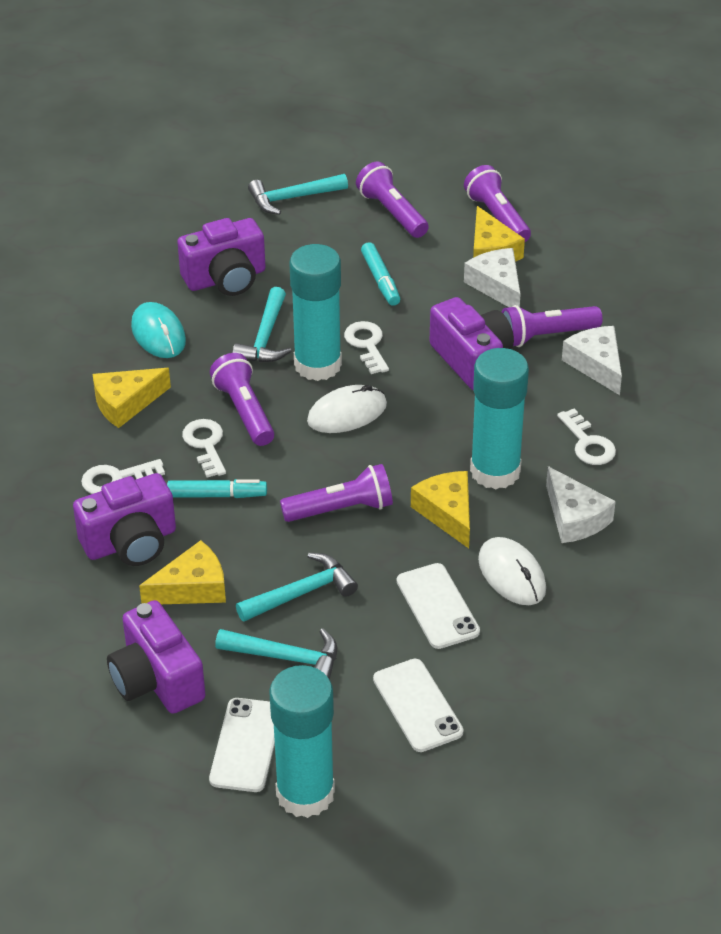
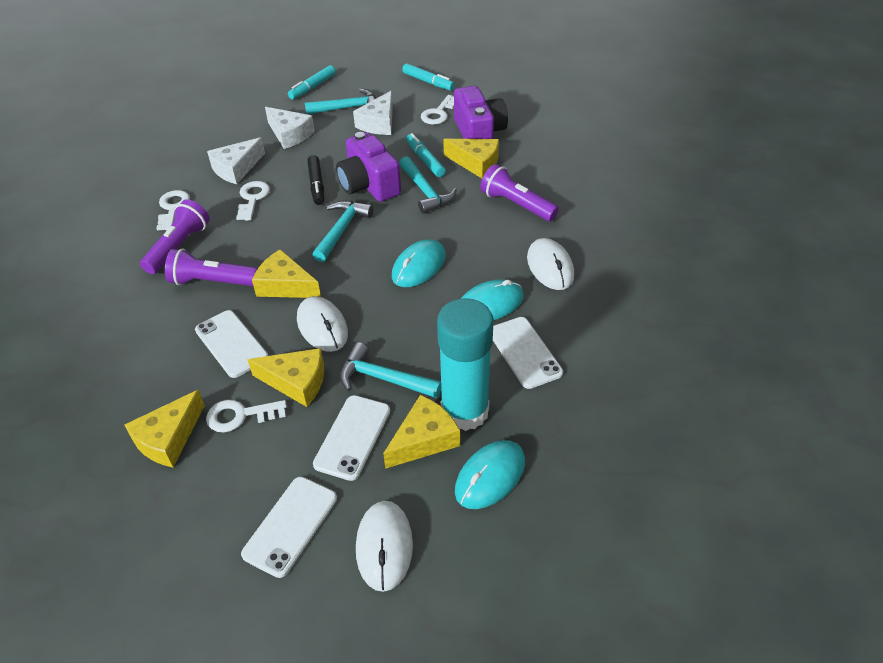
black marker: 0 -> 1
purple camera: 4 -> 2
purple flashlight: 5 -> 3
turquoise glue stick: 3 -> 1
turquoise marker: 2 -> 3
turquoise mouse: 1 -> 3
white mouse: 2 -> 3
white phone: 3 -> 4
yellow cheese: 4 -> 5

